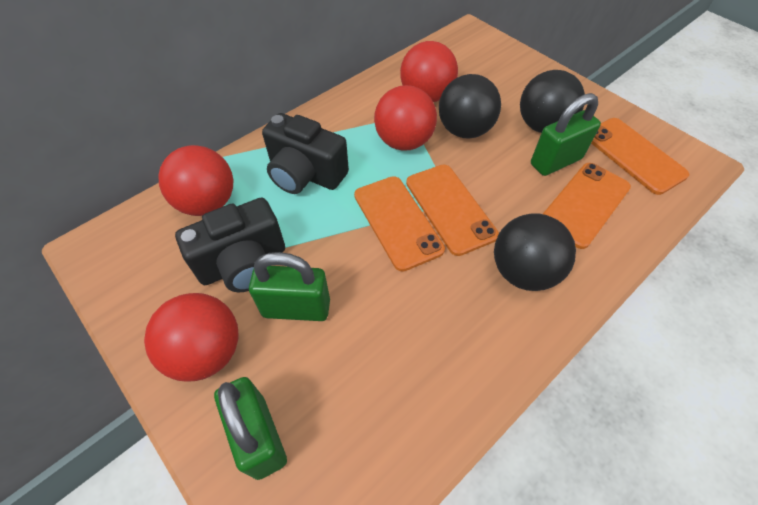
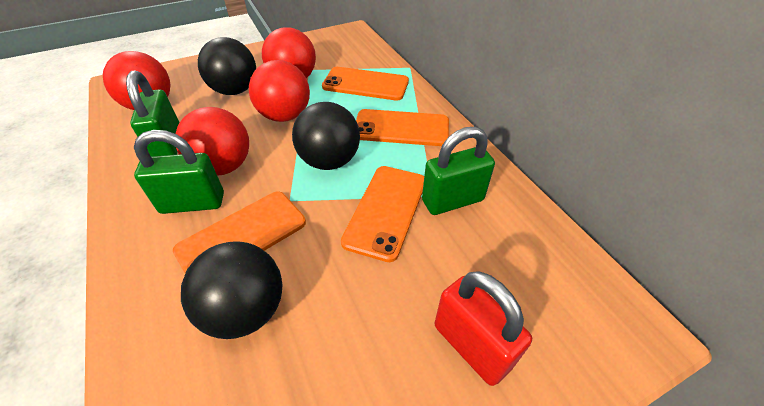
black camera: 2 -> 0
red padlock: 0 -> 1

